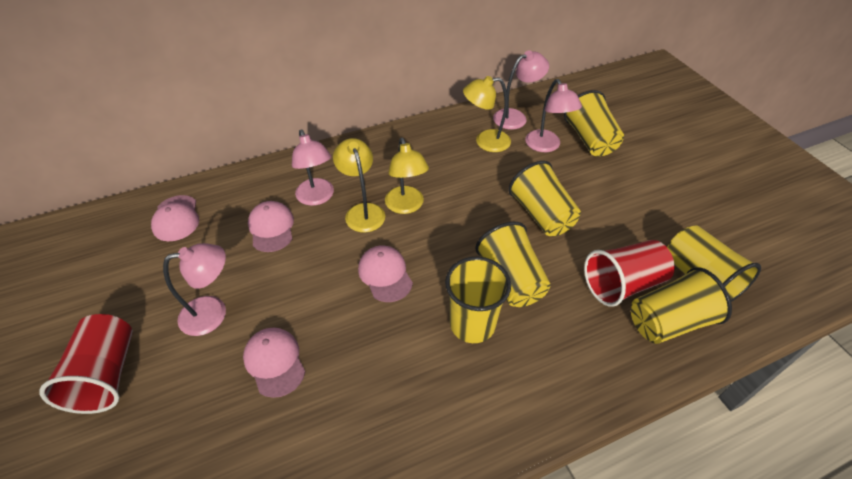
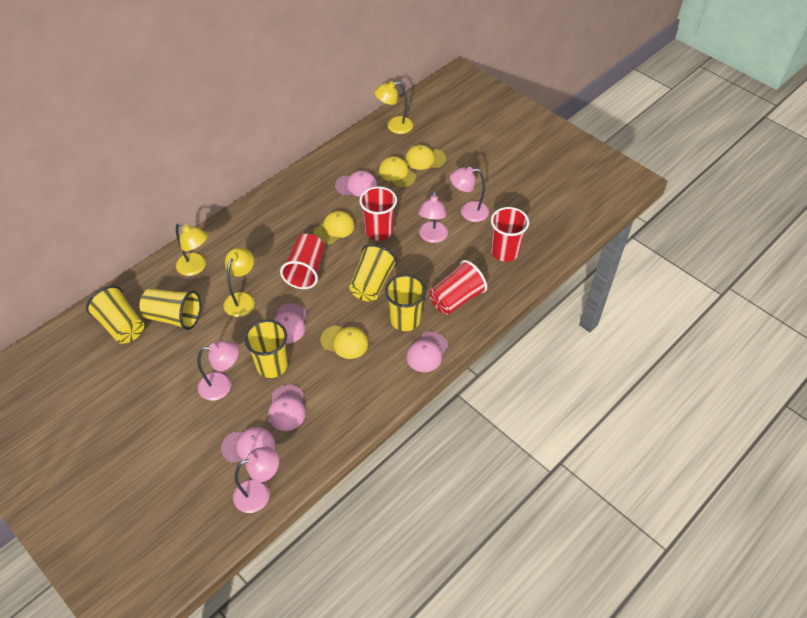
pink cap: 4 -> 5
red cup: 2 -> 4
yellow cap: 0 -> 4
yellow cup: 6 -> 5

